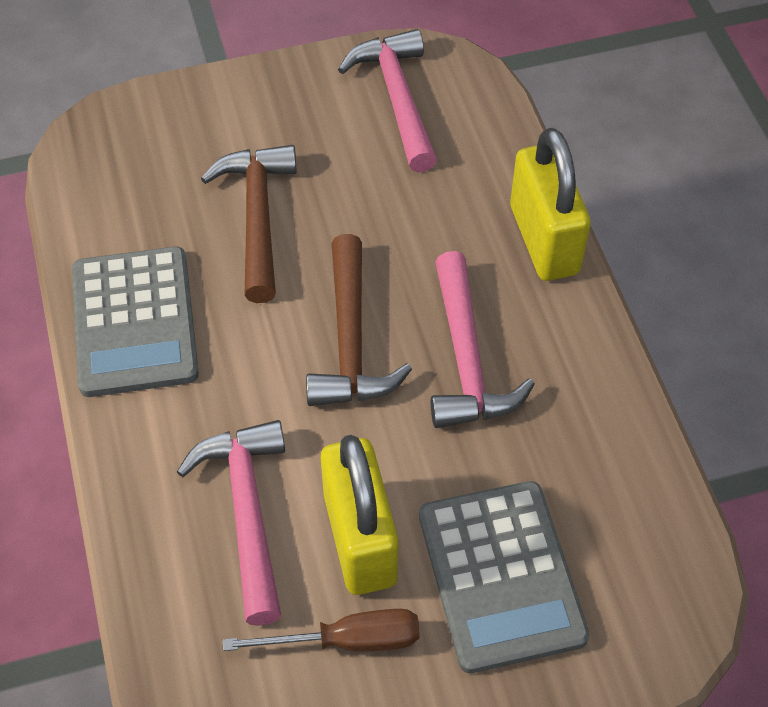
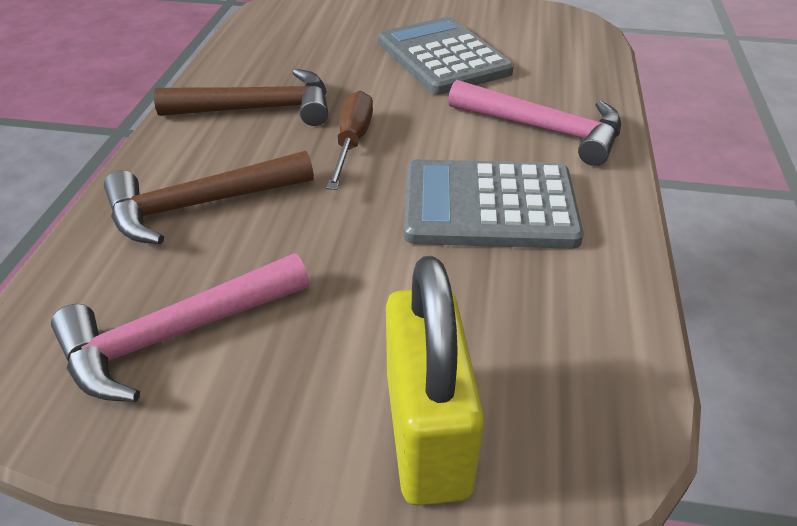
pink hammer: 3 -> 2
yellow padlock: 2 -> 1

